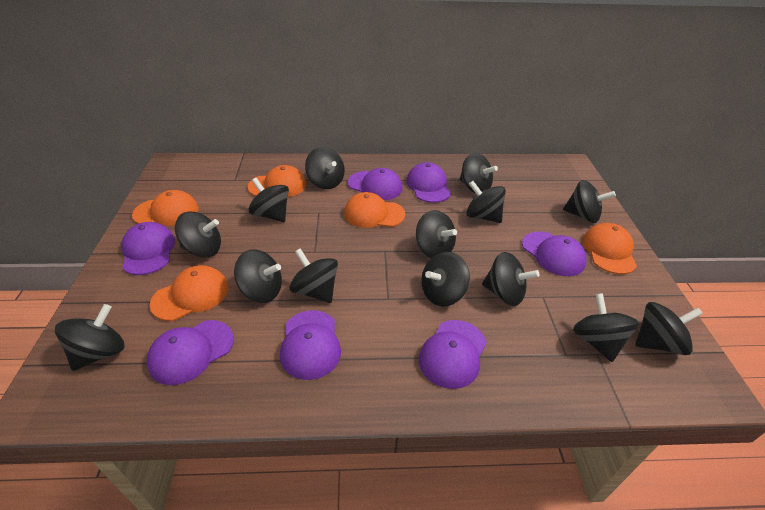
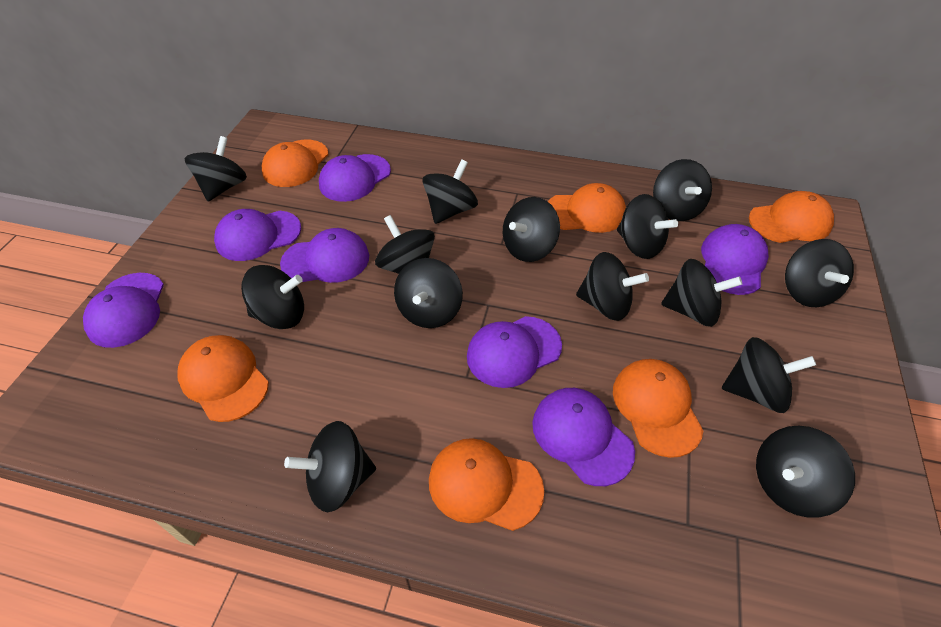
orange cap: 5 -> 6

